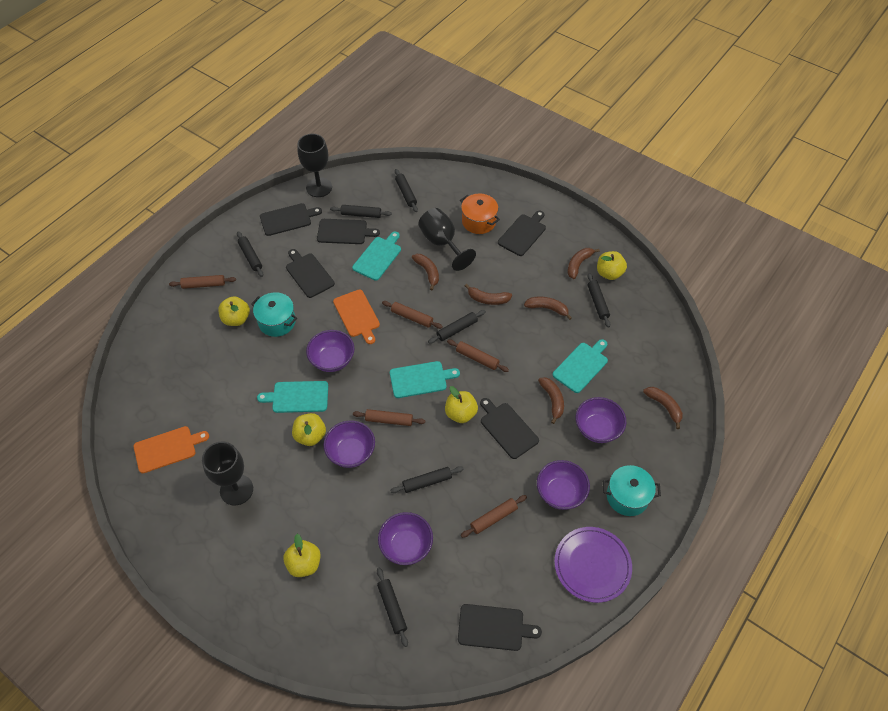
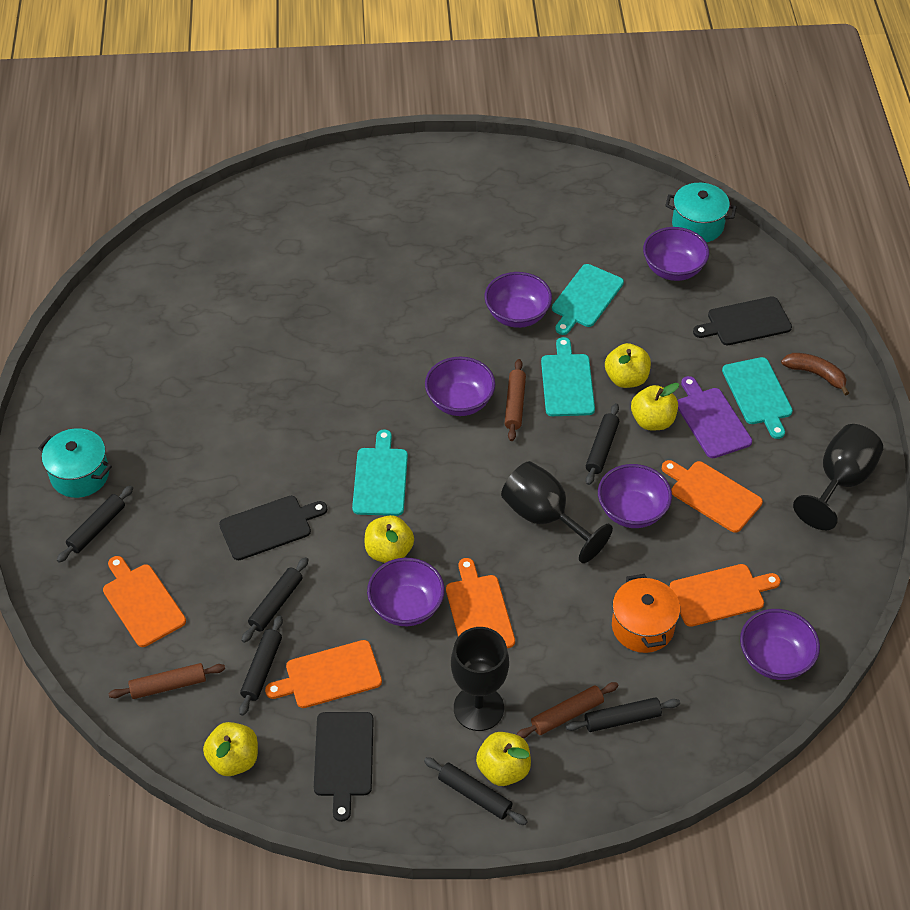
black cutting board: 6 -> 3
black rolling pin: 7 -> 6
brown banana: 6 -> 1
brown rolling pin: 5 -> 3
orange cutting board: 2 -> 5
purple bowl: 5 -> 6
purple cutting board: 0 -> 1
purple plate: 1 -> 0

